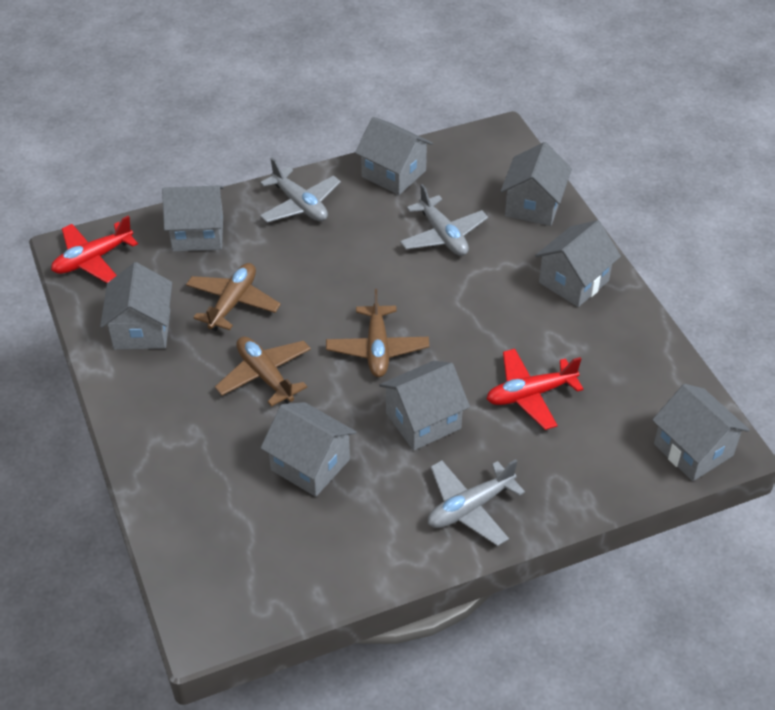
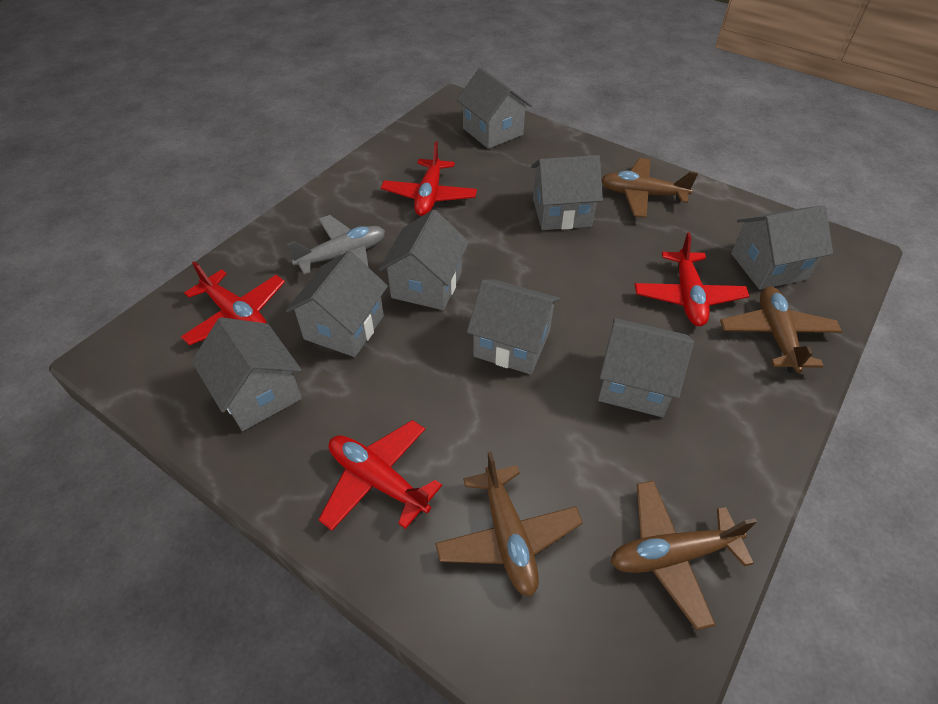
brown plane: 3 -> 4
grey plane: 3 -> 1
red plane: 2 -> 4

